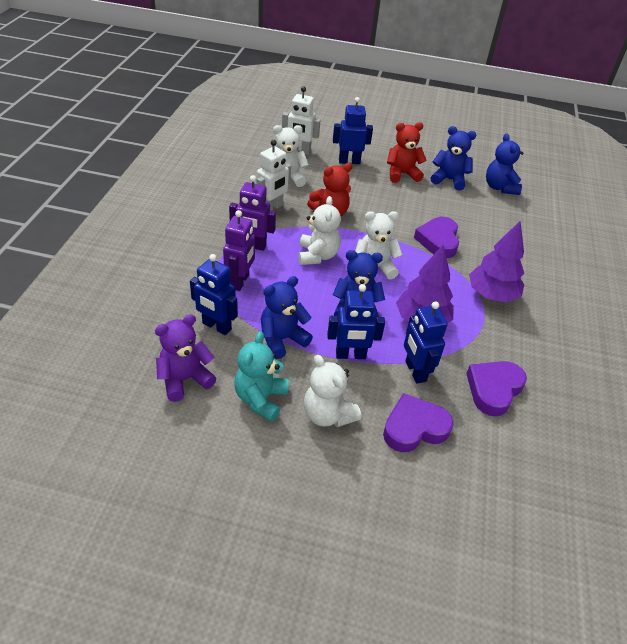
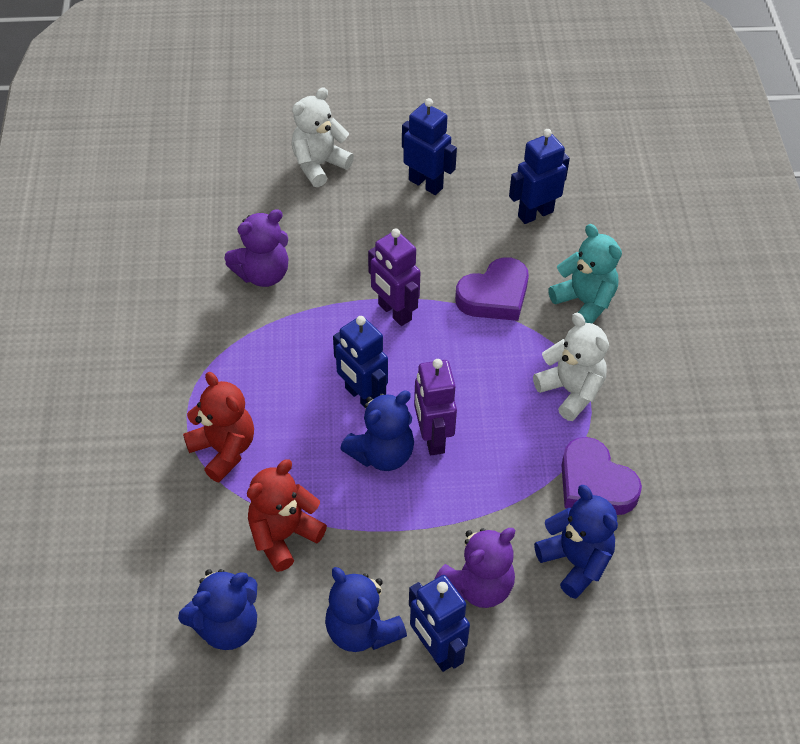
purple heart: 3 -> 2
purple teddy bear: 1 -> 2
purple tree: 2 -> 0
white robot: 2 -> 0
white teddy bear: 4 -> 2

